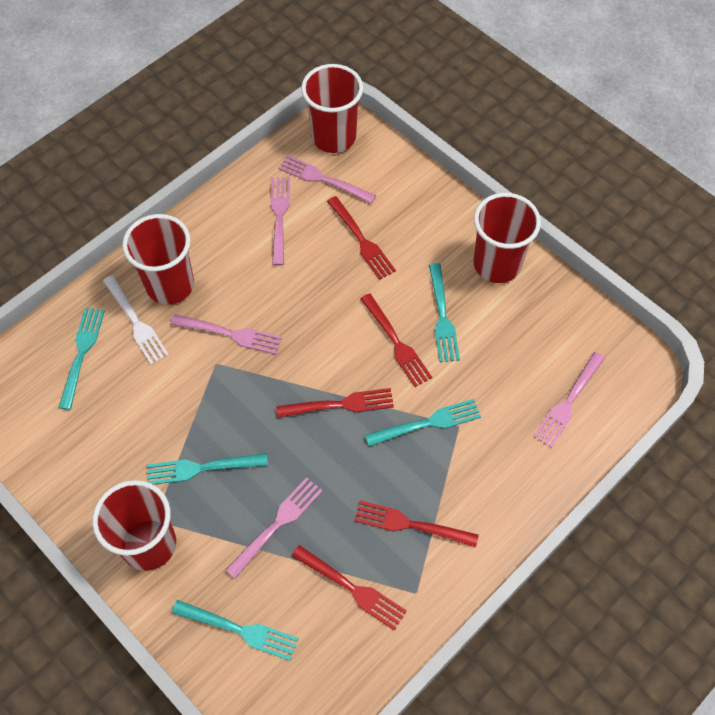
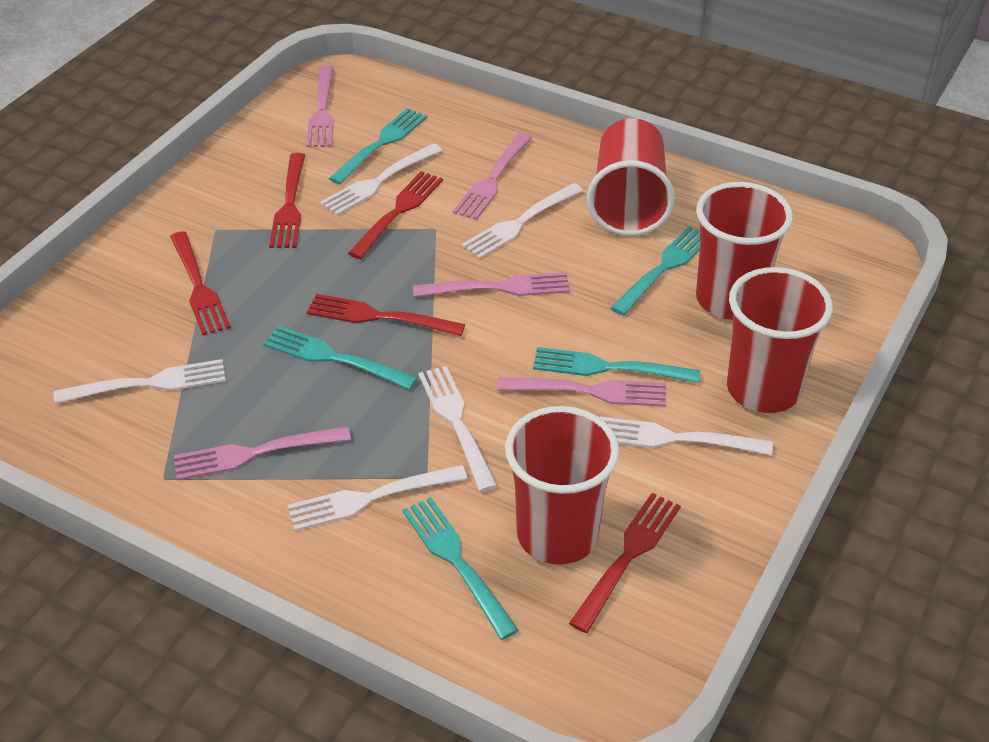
white fork: 1 -> 6

